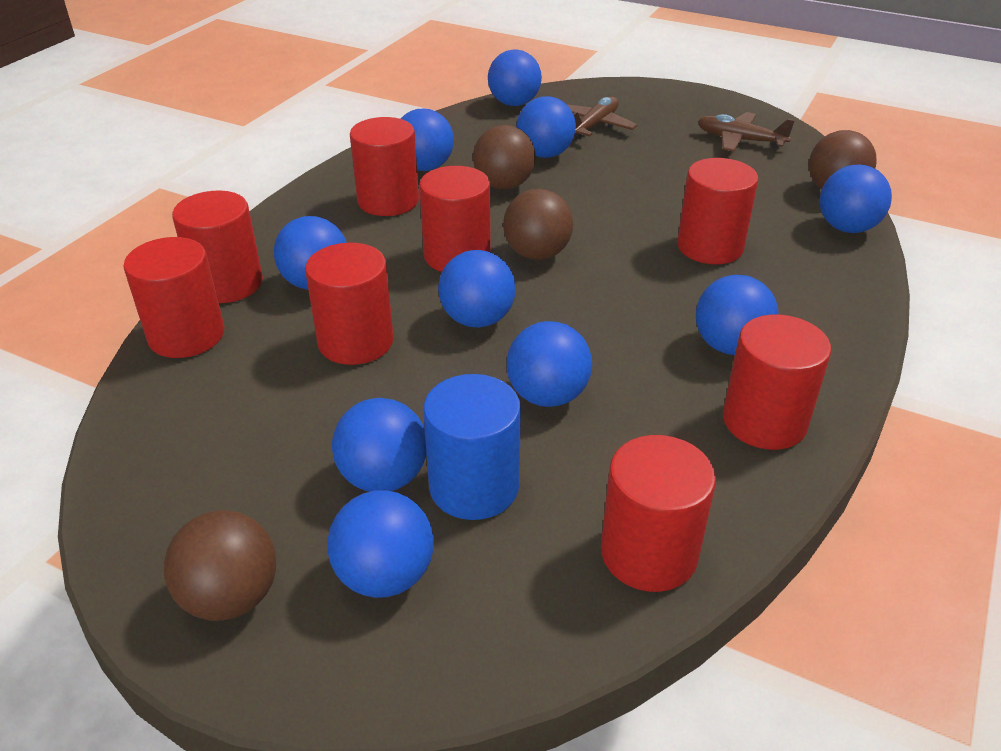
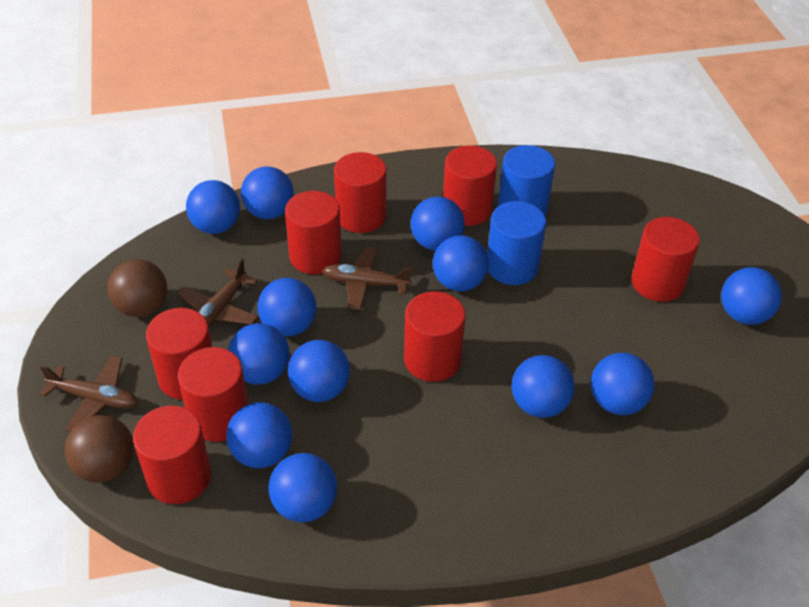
blue ball: 10 -> 12
blue cylinder: 1 -> 2
brown ball: 4 -> 2
brown plane: 2 -> 3

